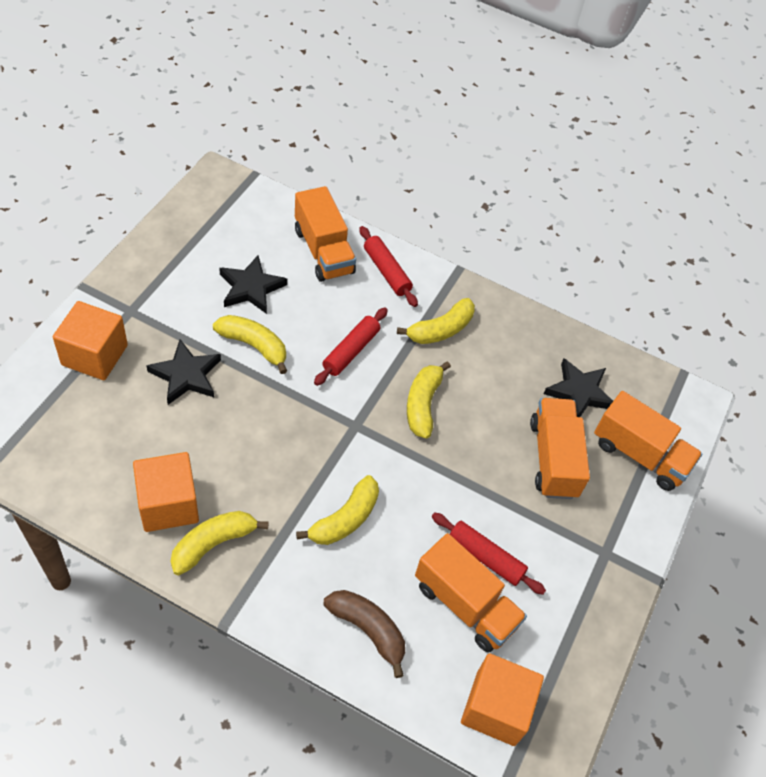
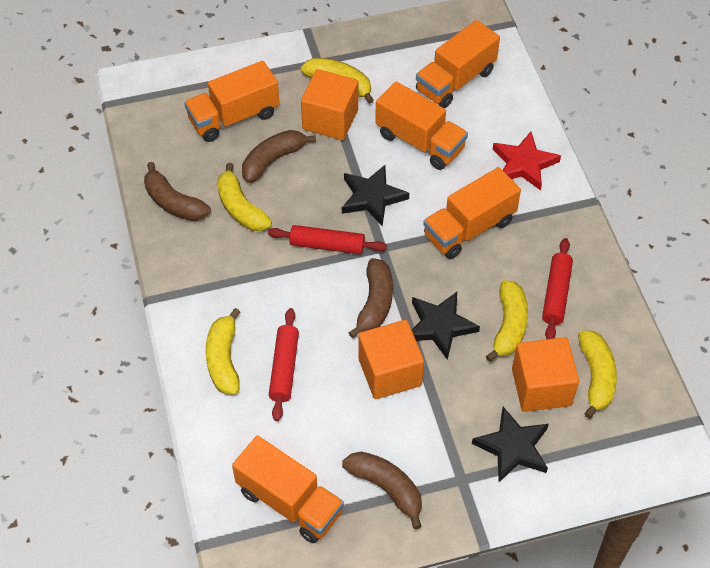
brown banana: 1 -> 4
orange truck: 4 -> 5
red star: 0 -> 1

